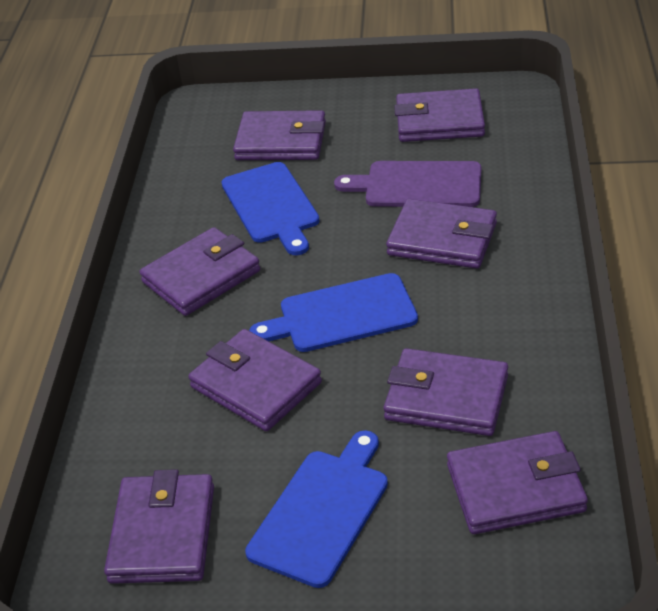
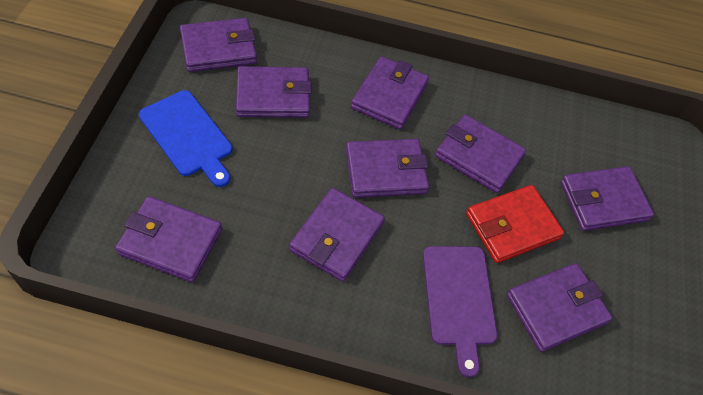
blue cutting board: 3 -> 1
purple wallet: 8 -> 9
red wallet: 0 -> 1

